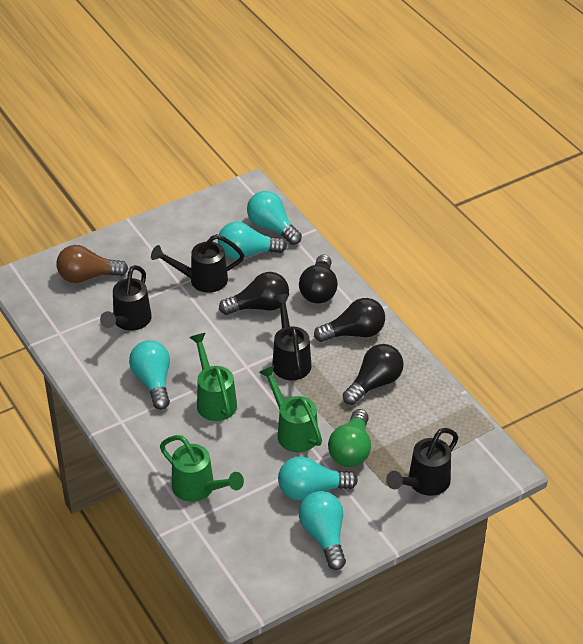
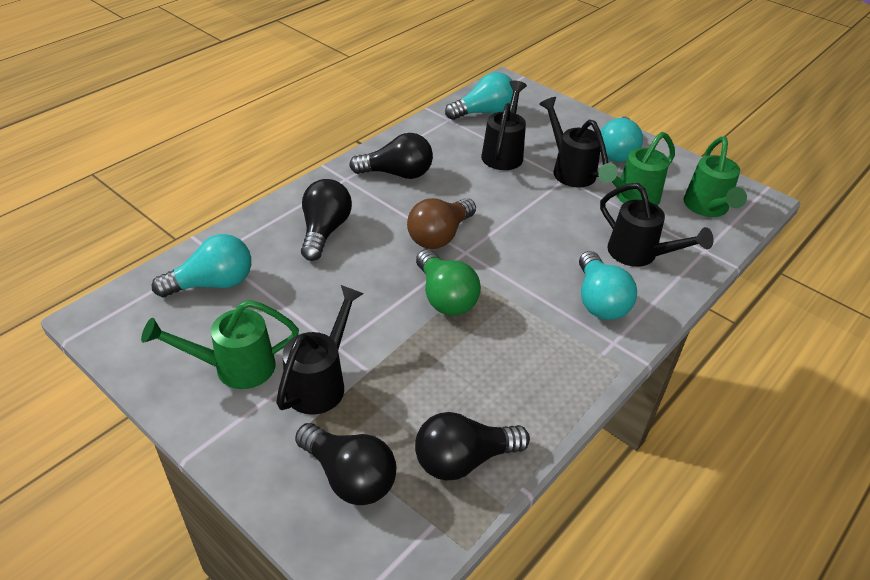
turquoise light bulb: 5 -> 4

